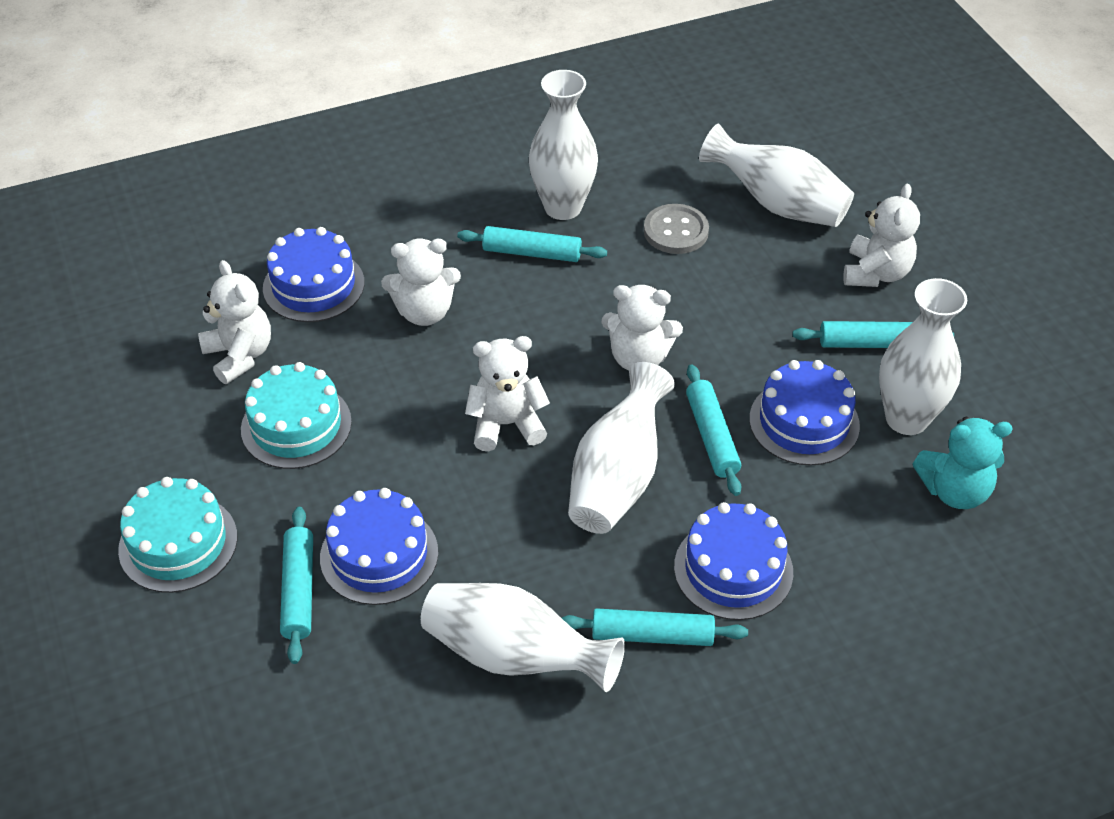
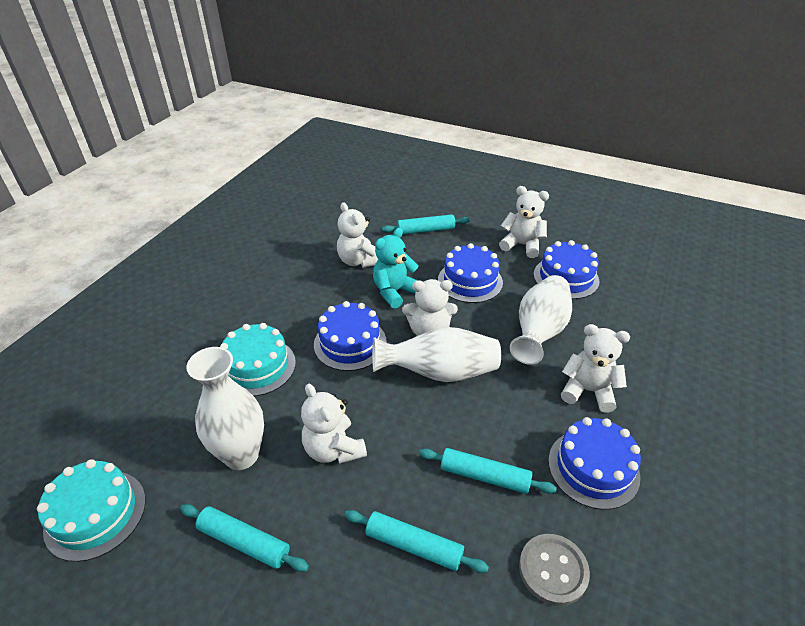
turquoise rolling pin: 5 -> 4
white vase: 5 -> 3

